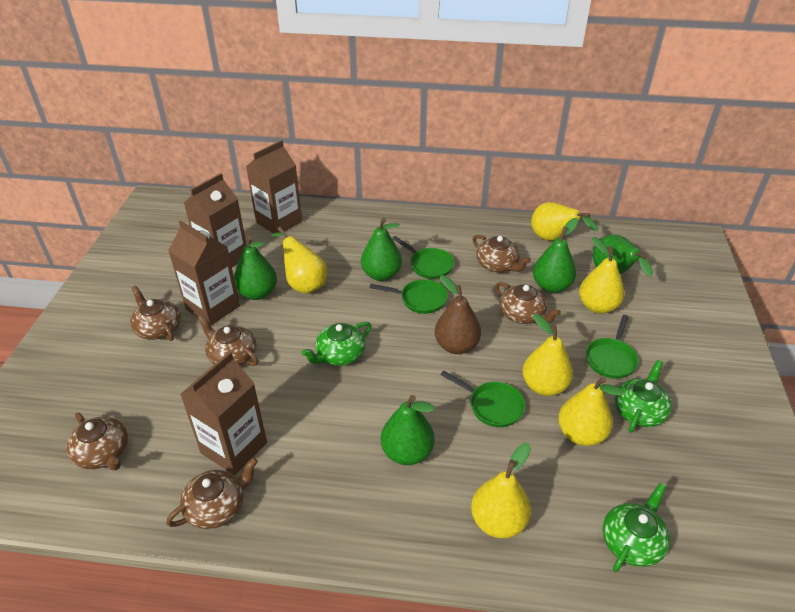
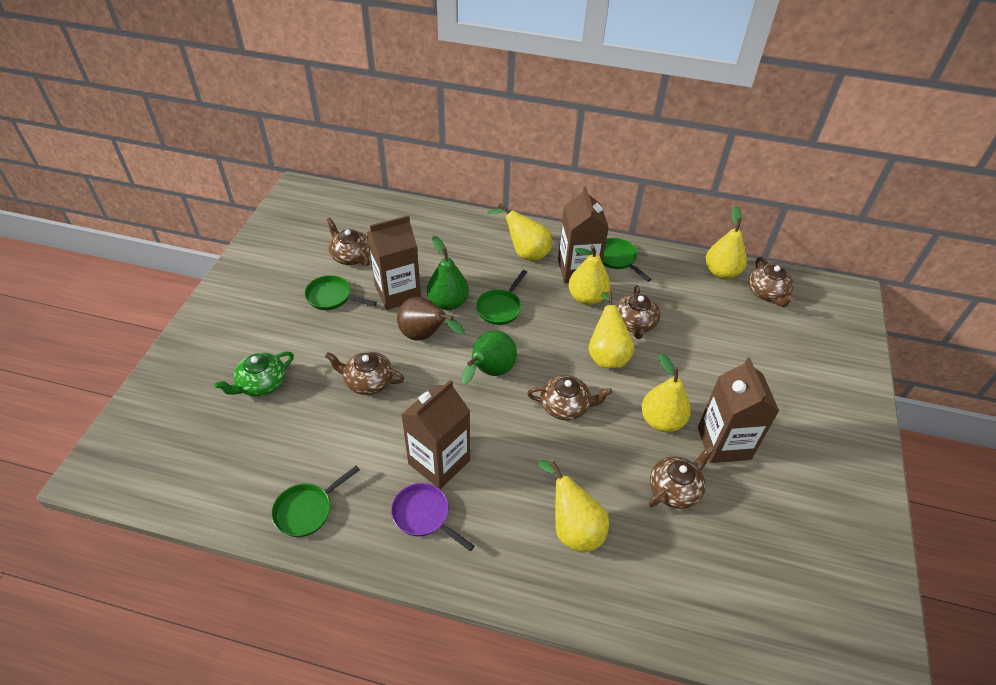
green pear: 5 -> 2
green teapot: 3 -> 1
purple pan: 0 -> 1

